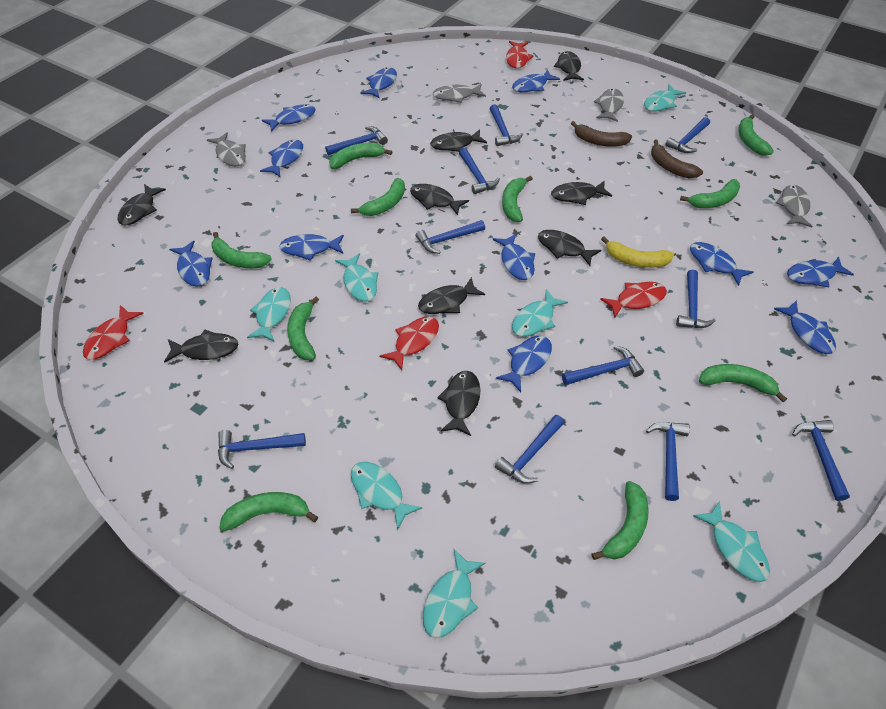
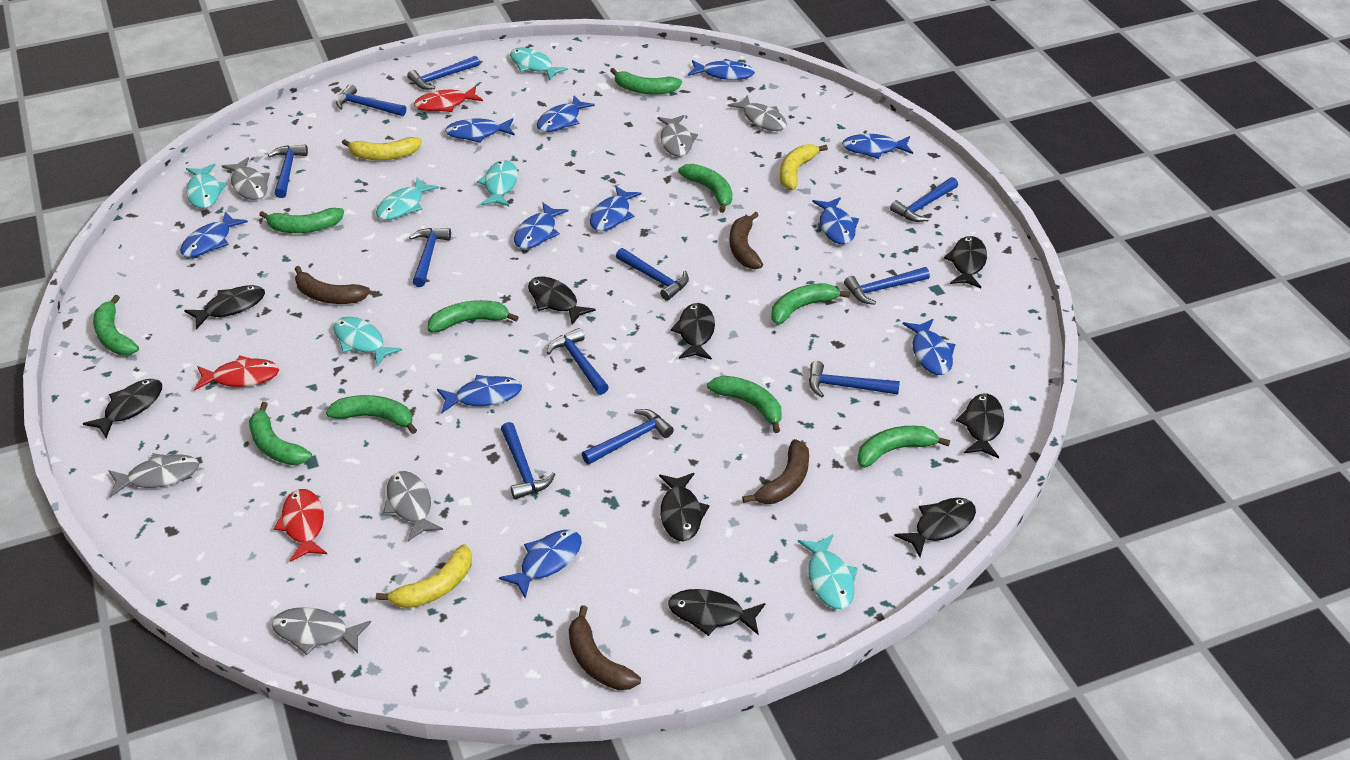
brown banana: 2 -> 4
grey fish: 4 -> 6
red fish: 4 -> 3
turquoise fish: 7 -> 6
yellow banana: 1 -> 3

